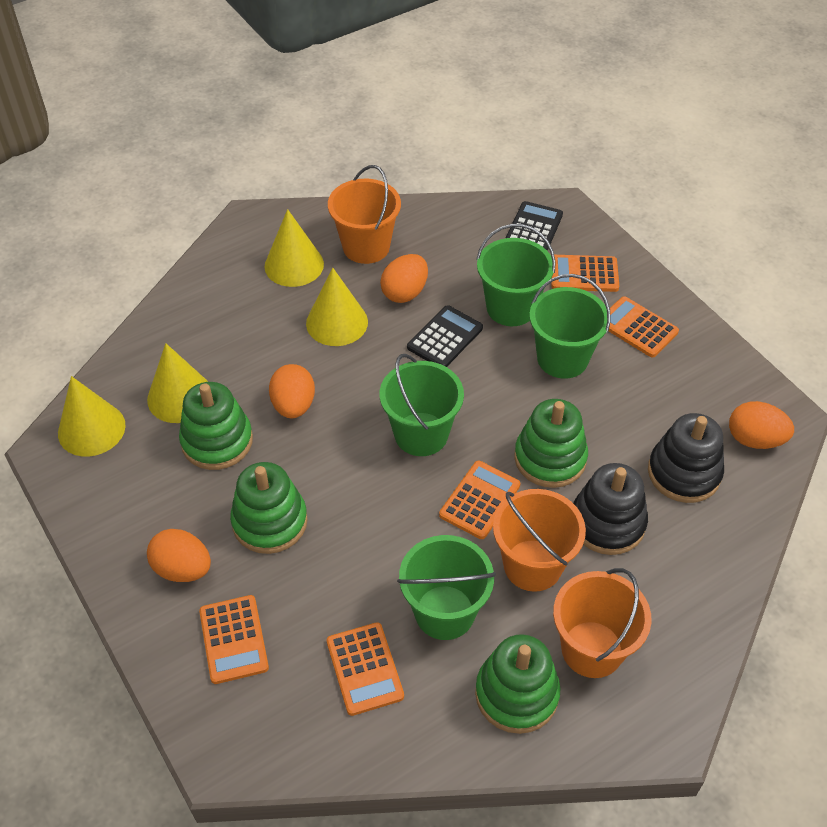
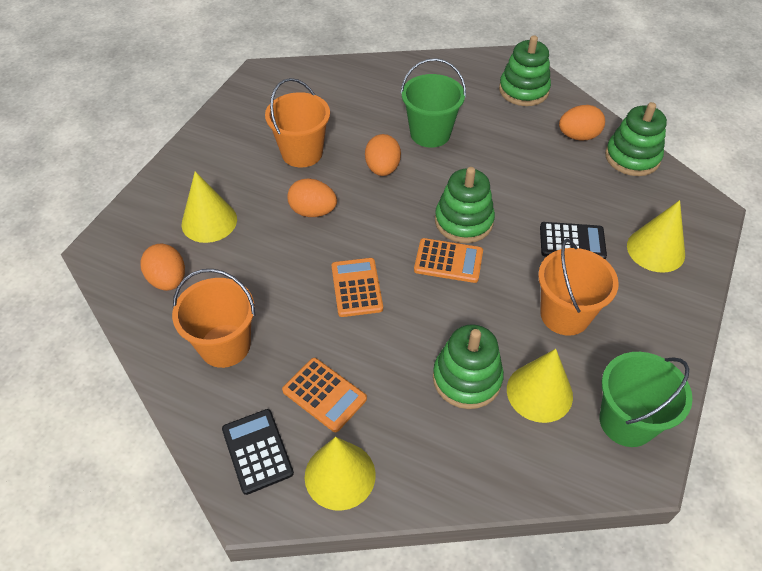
black stacking toy: 2 -> 0
green bucket: 4 -> 2
orange calculator: 5 -> 3

